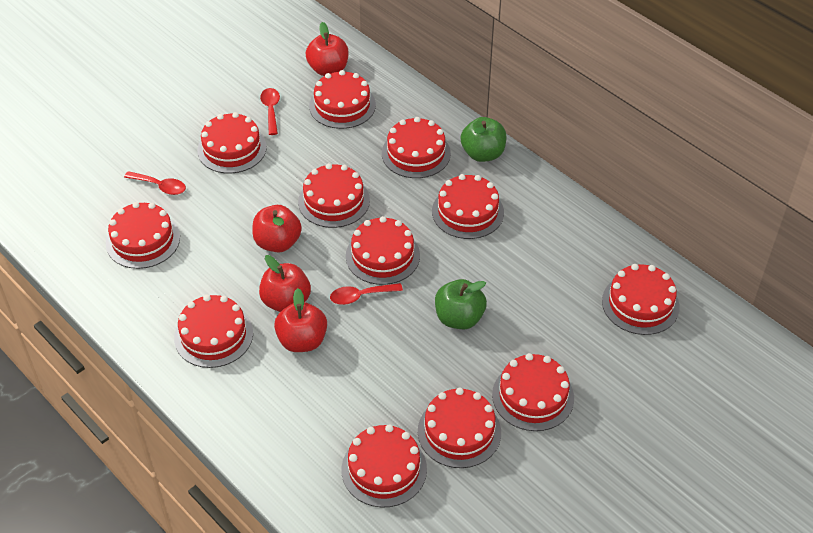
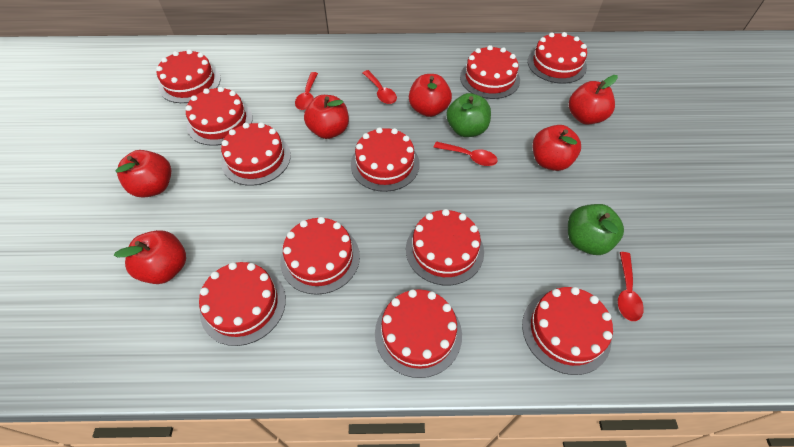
red apple: 4 -> 6
red cake: 12 -> 11
red spoon: 3 -> 4

